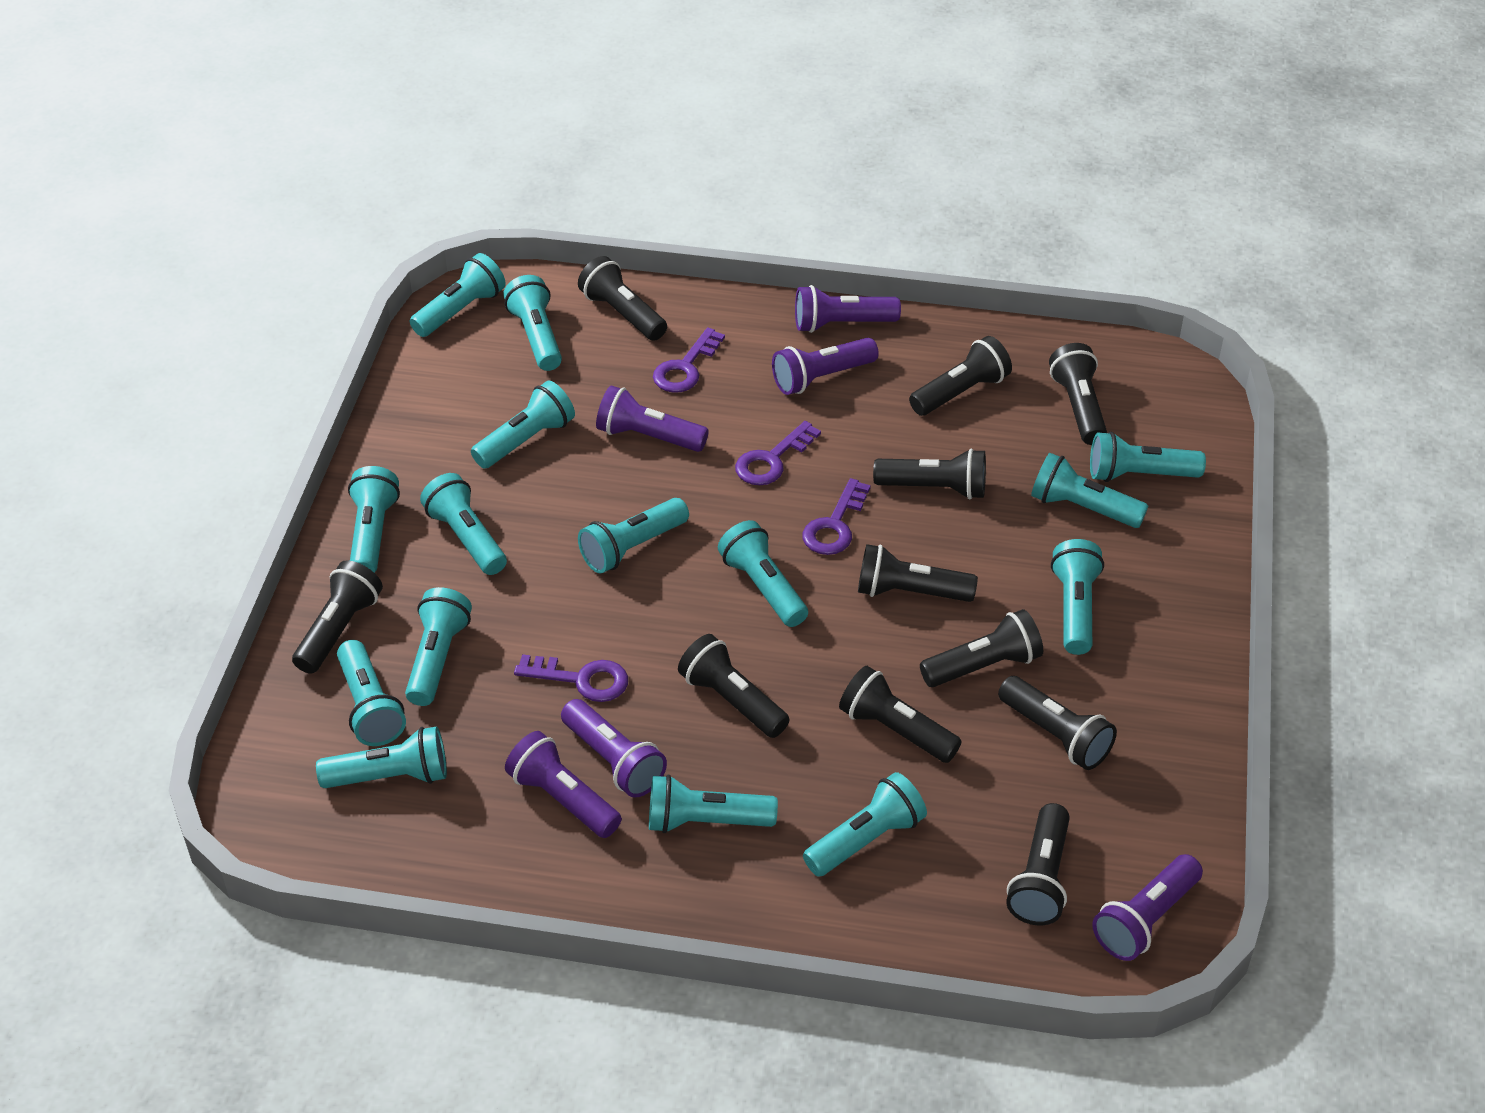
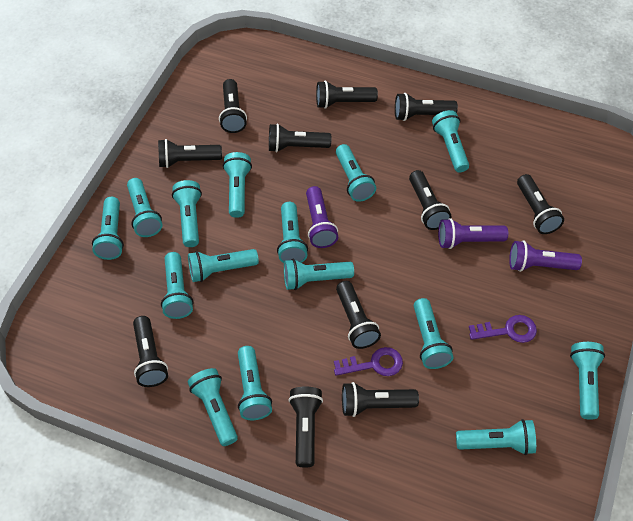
purple flashlight: 6 -> 3
purple key: 4 -> 2

